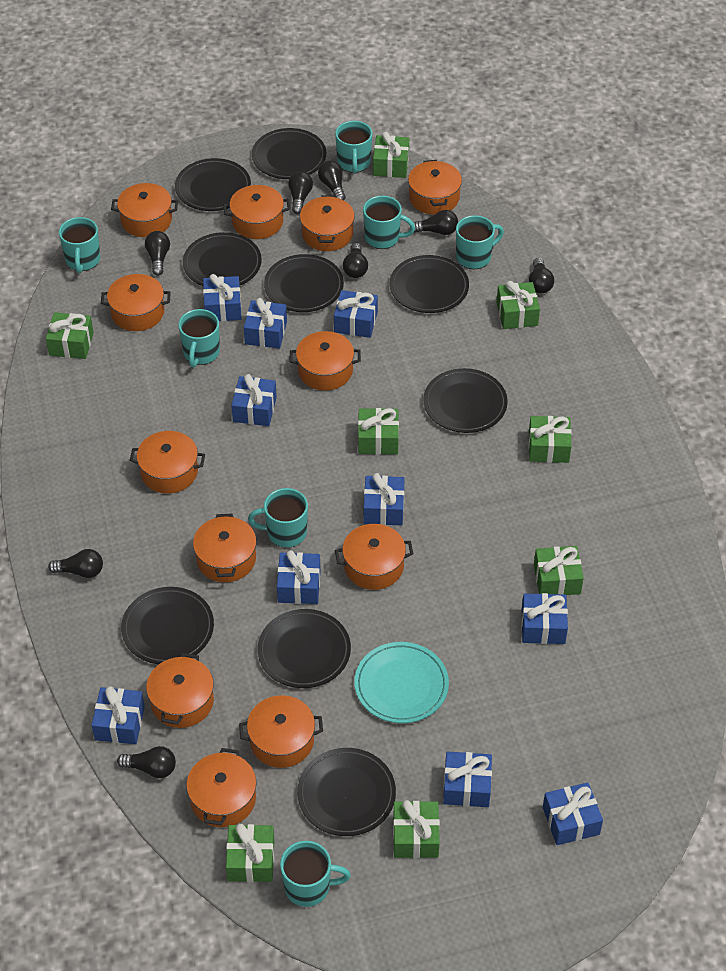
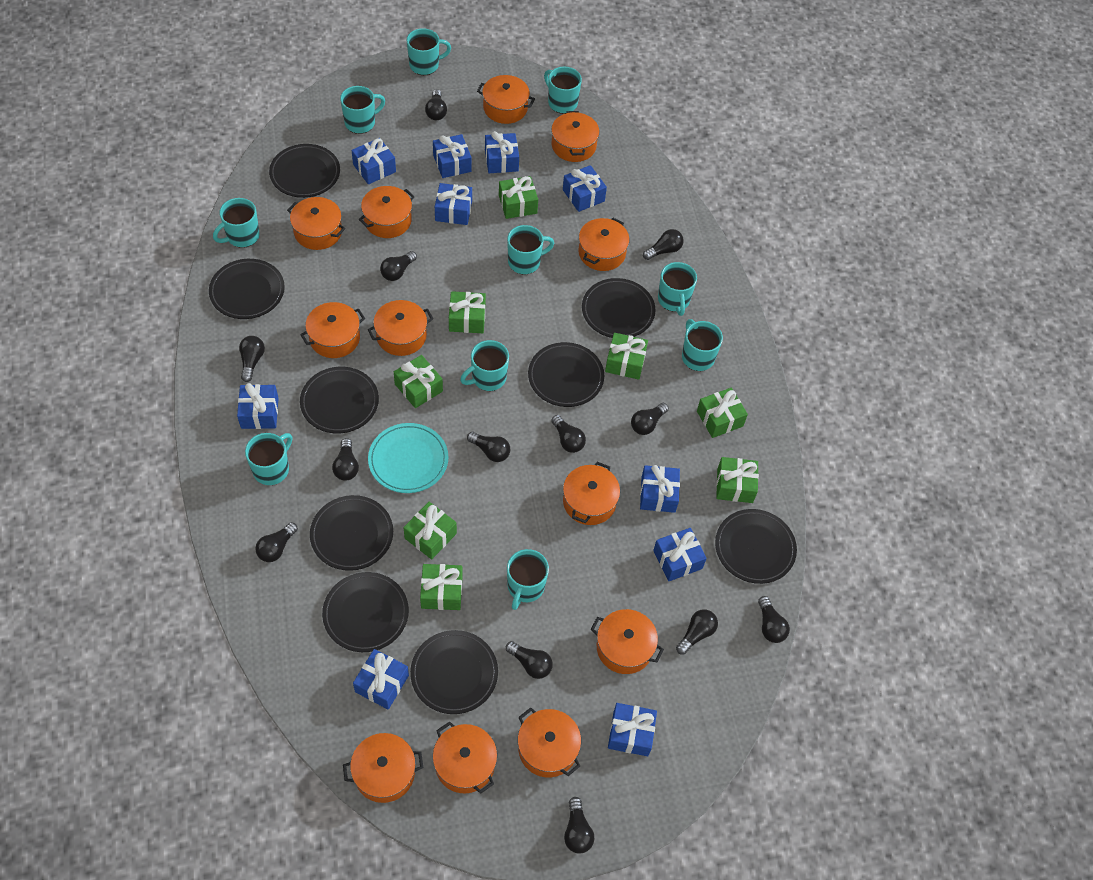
black light bulb: 8 -> 13
turquoise mug: 7 -> 10

